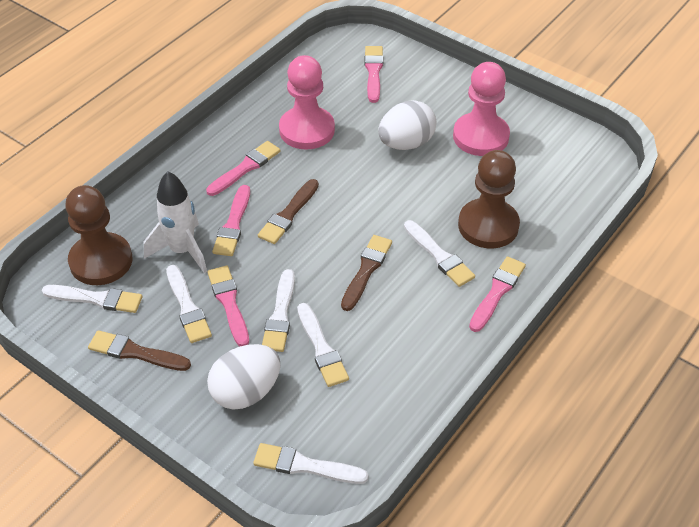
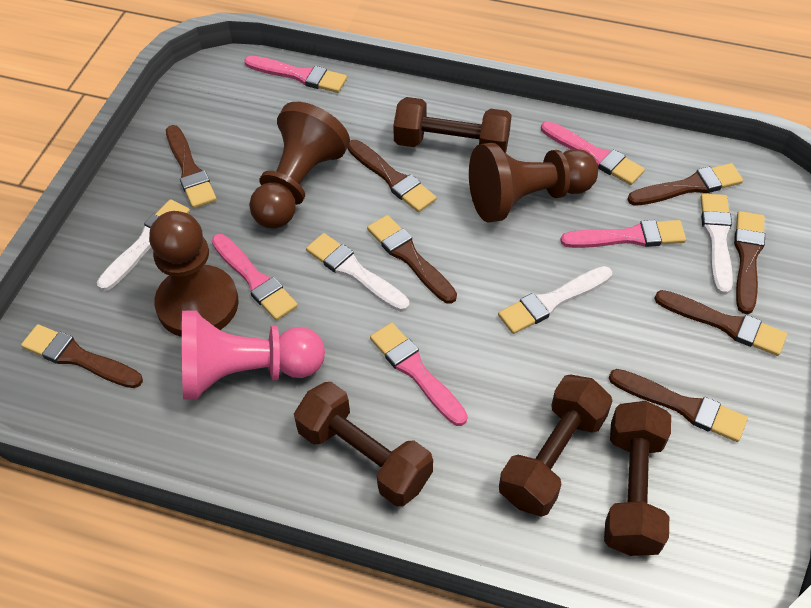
brown brush: 3 -> 8
brown dumbbell: 0 -> 4
brown pawn: 2 -> 3
pink pawn: 2 -> 1
white brush: 6 -> 4
white egg: 2 -> 0
white rocket: 1 -> 0

